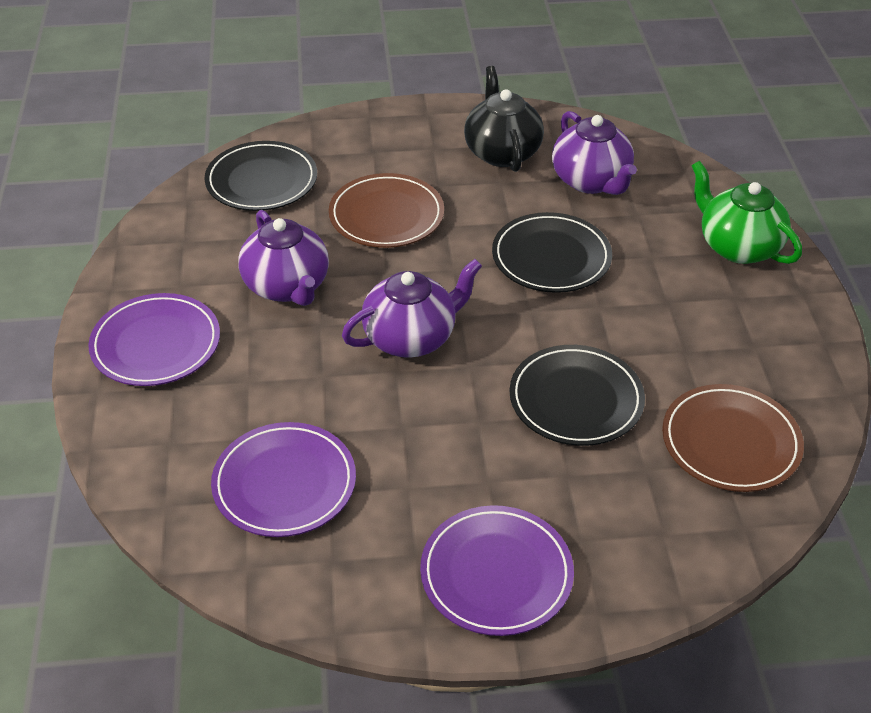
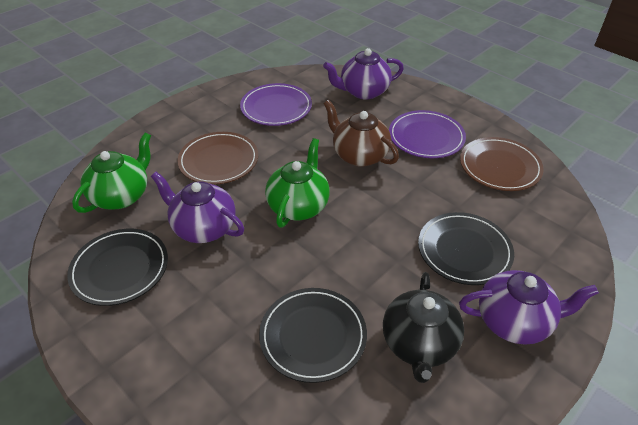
brown teapot: 0 -> 1
green teapot: 1 -> 2
purple plate: 3 -> 2

